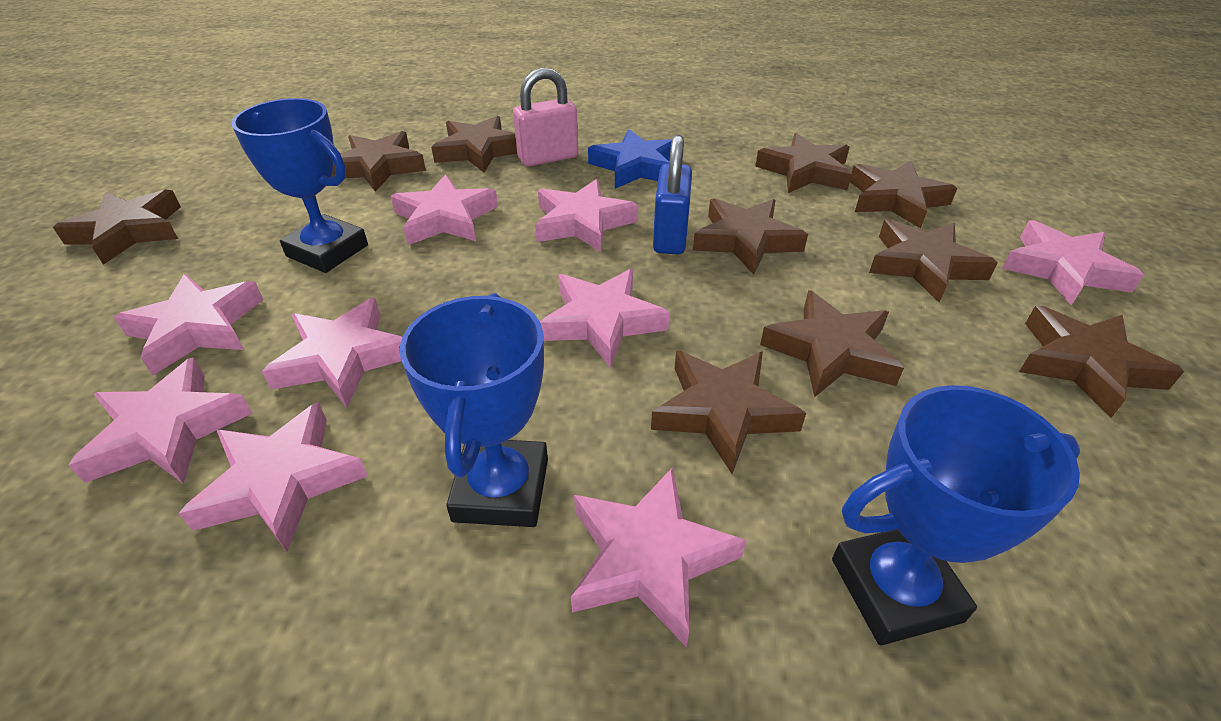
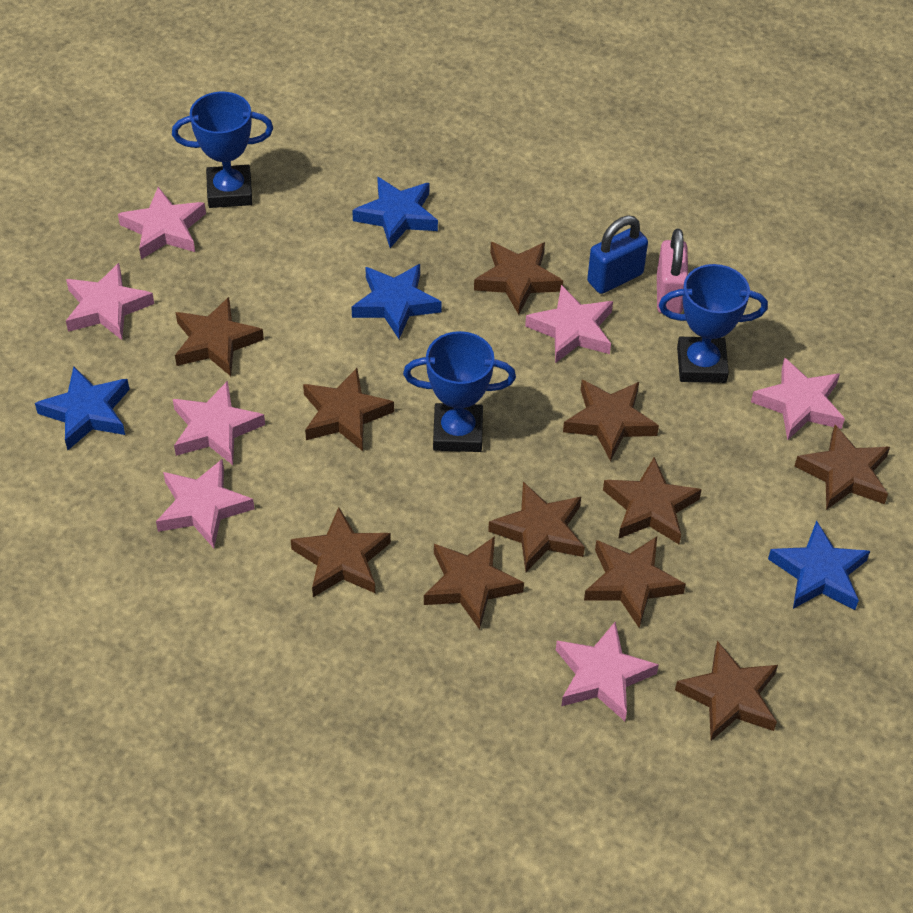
blue star: 1 -> 4
brown star: 10 -> 11
pink star: 9 -> 7

